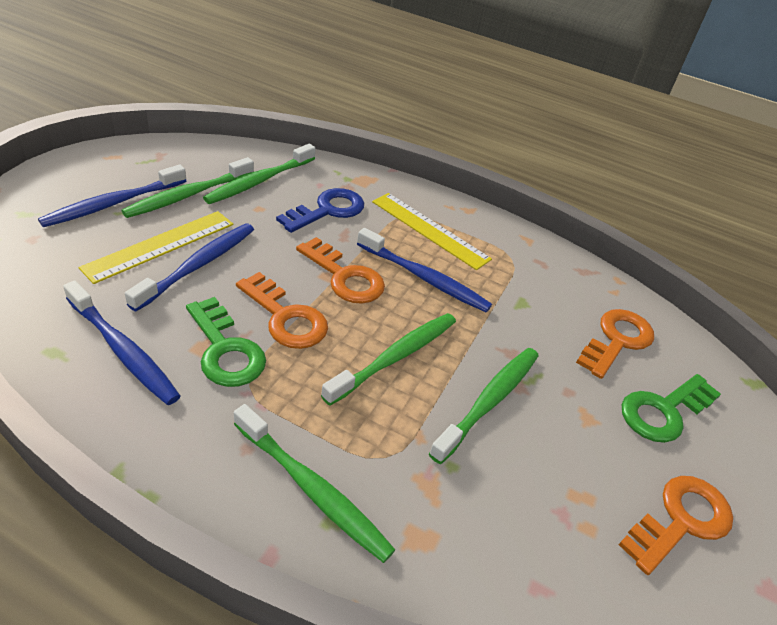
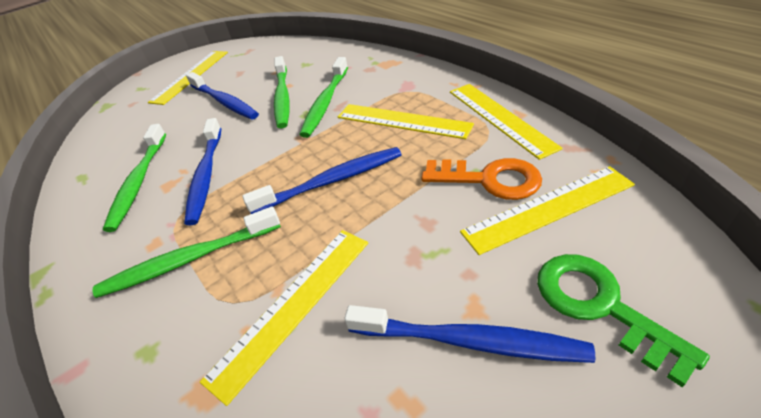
blue key: 1 -> 0
green key: 2 -> 1
green toothbrush: 5 -> 4
orange key: 4 -> 1
yellow ruler: 2 -> 5

